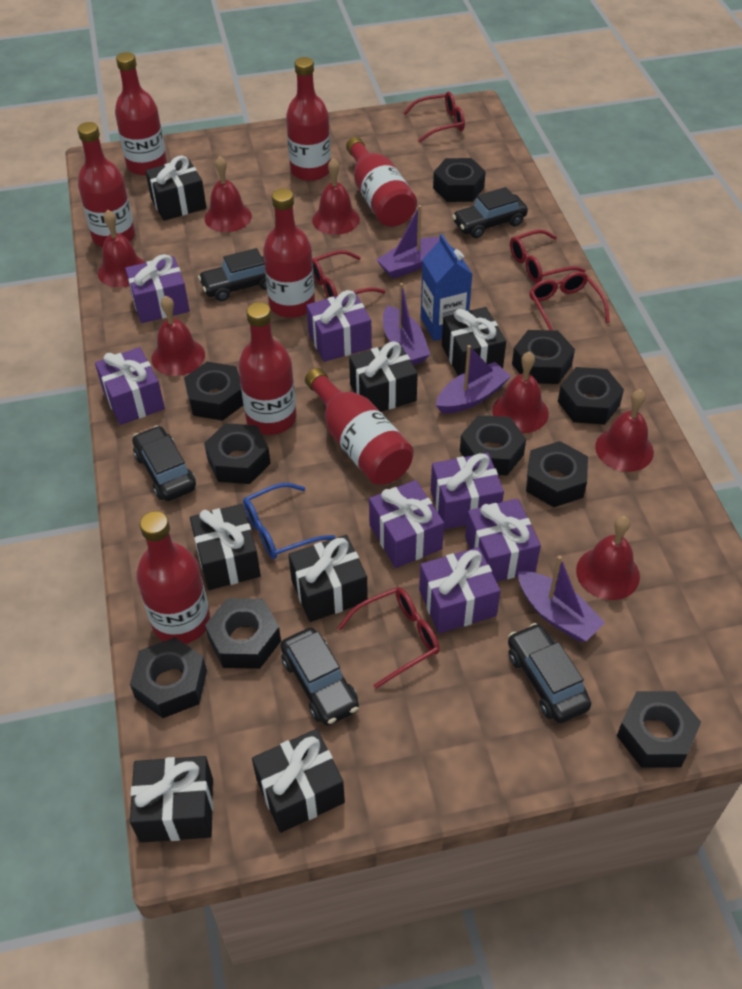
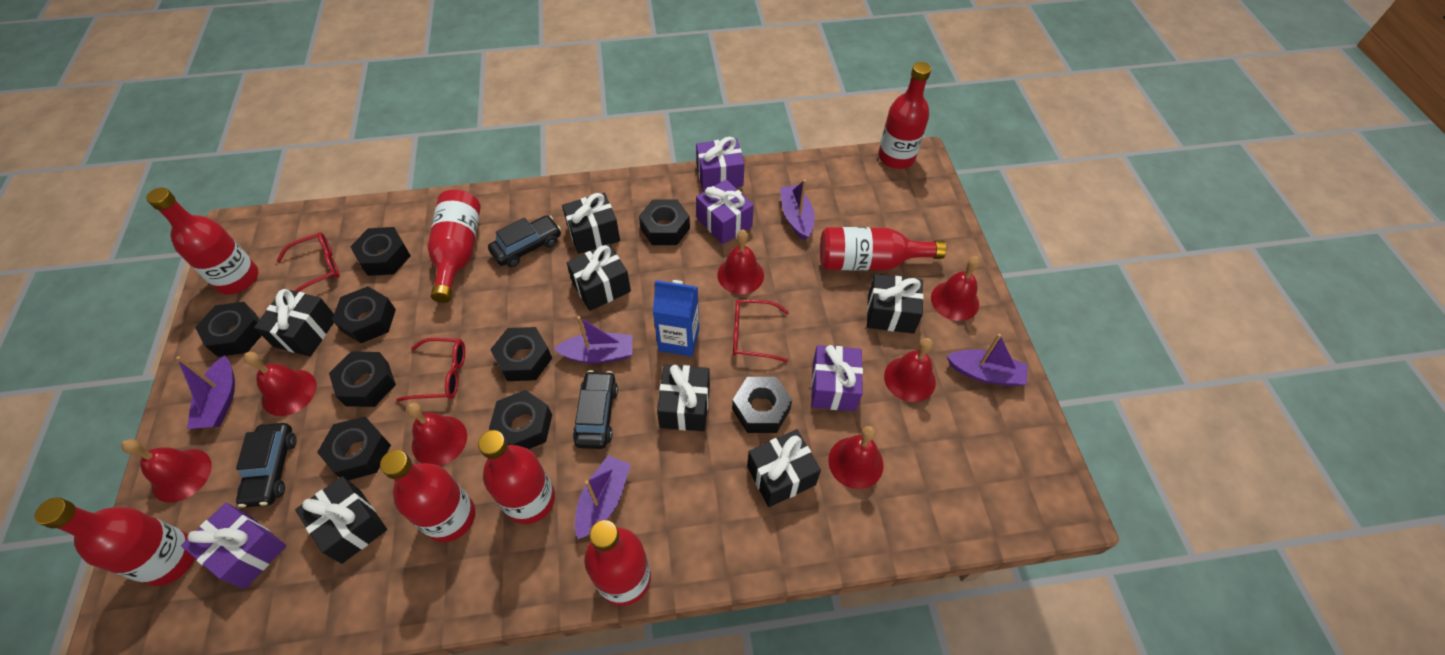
black car: 5 -> 3
black nut: 10 -> 9
blue glasses: 1 -> 0
purple boat: 4 -> 5
purple gift: 7 -> 4
red glasses: 5 -> 3

